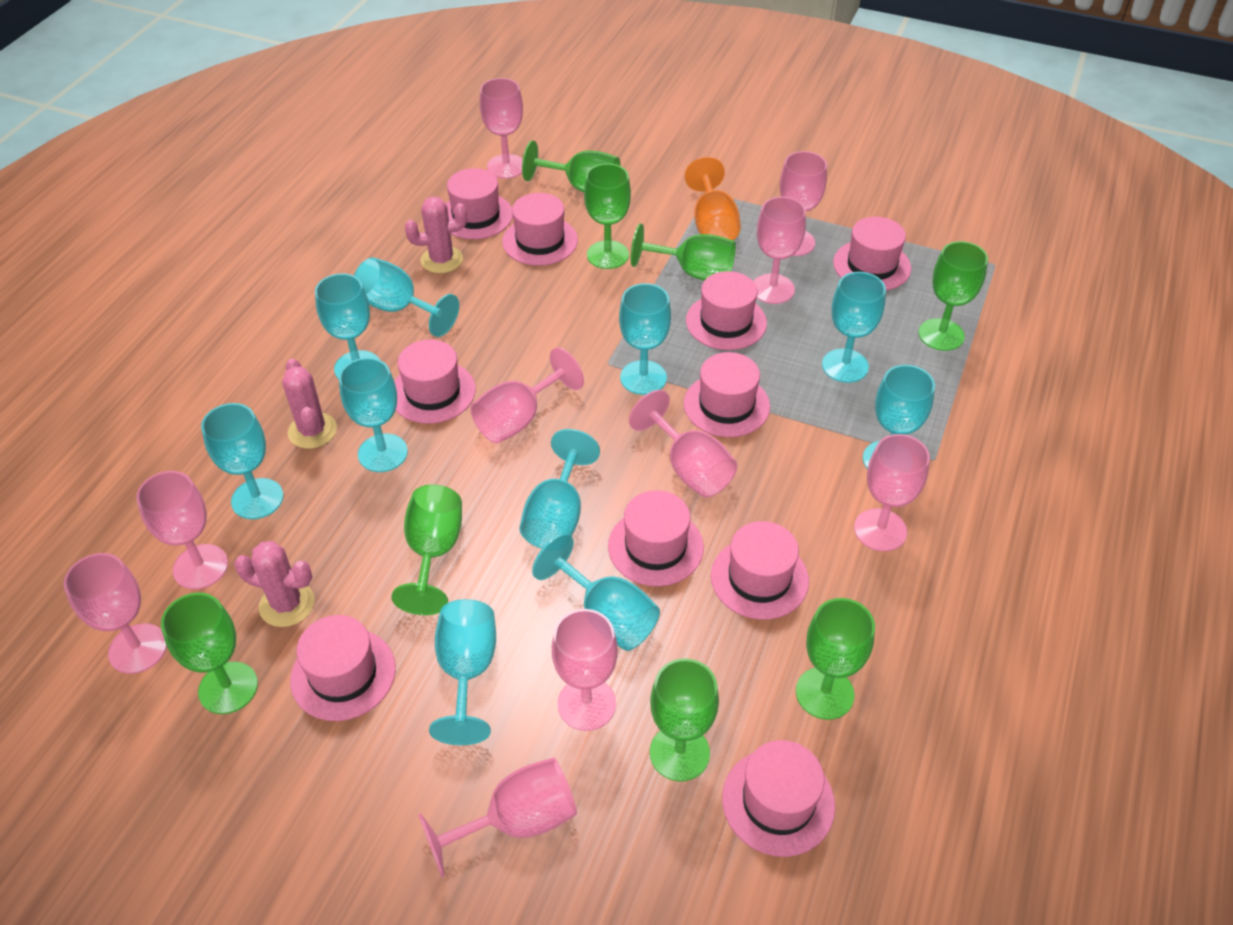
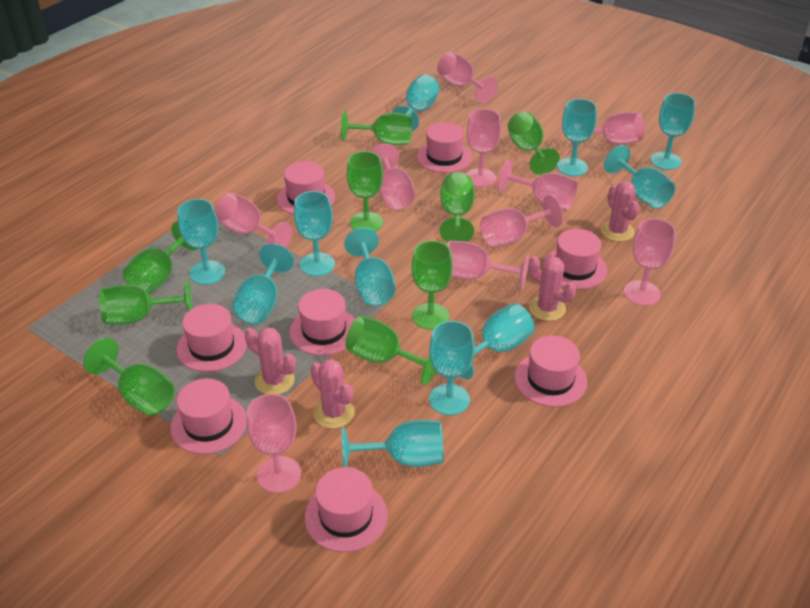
green goblet: 8 -> 9
orange goblet: 1 -> 0
pink cactus: 3 -> 4
pink hat: 10 -> 8
turquoise goblet: 10 -> 11

